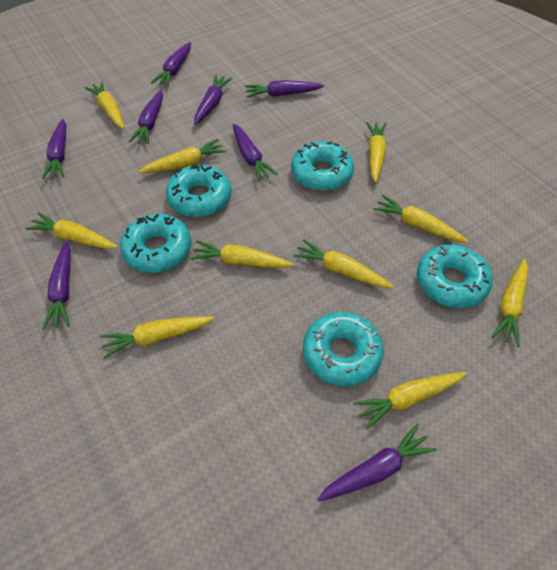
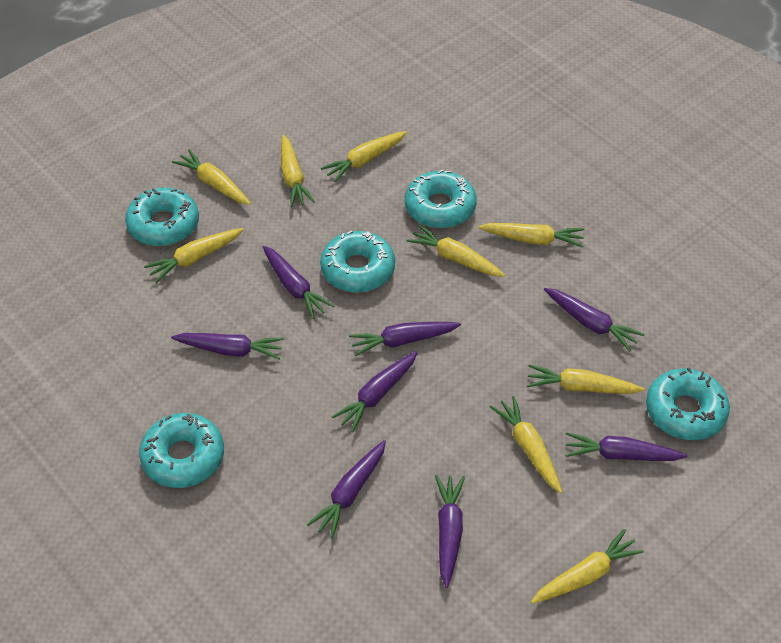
yellow carrot: 10 -> 9

